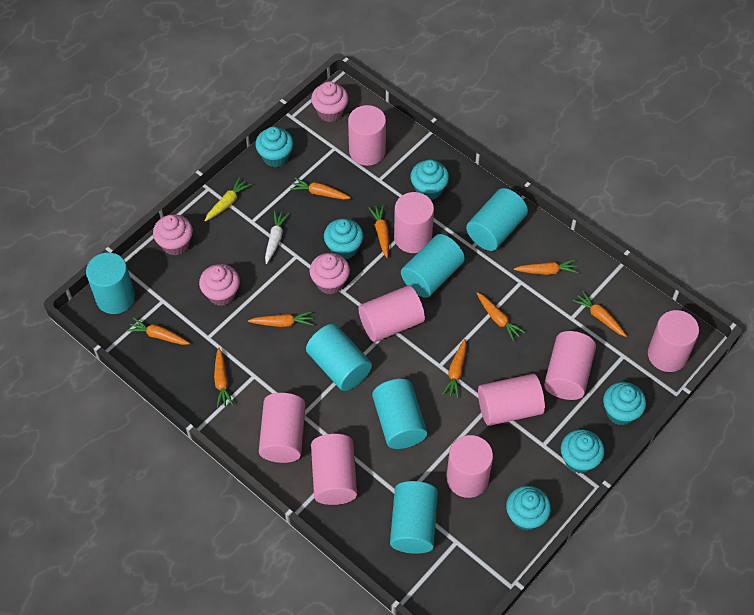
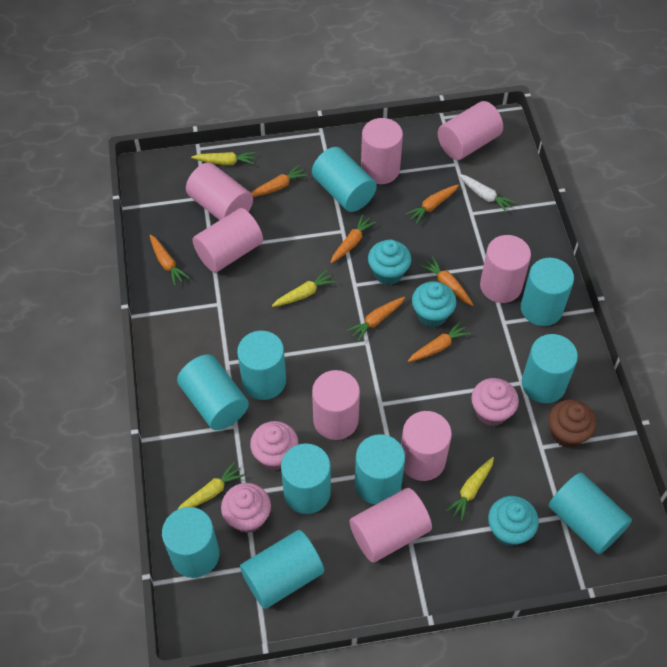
brown cupcake: 0 -> 1
orange carrot: 9 -> 7
pink cupcake: 4 -> 3
pink cylinder: 9 -> 8
turquoise cupcake: 6 -> 3
turquoise cylinder: 6 -> 10
yellow carrot: 1 -> 4

